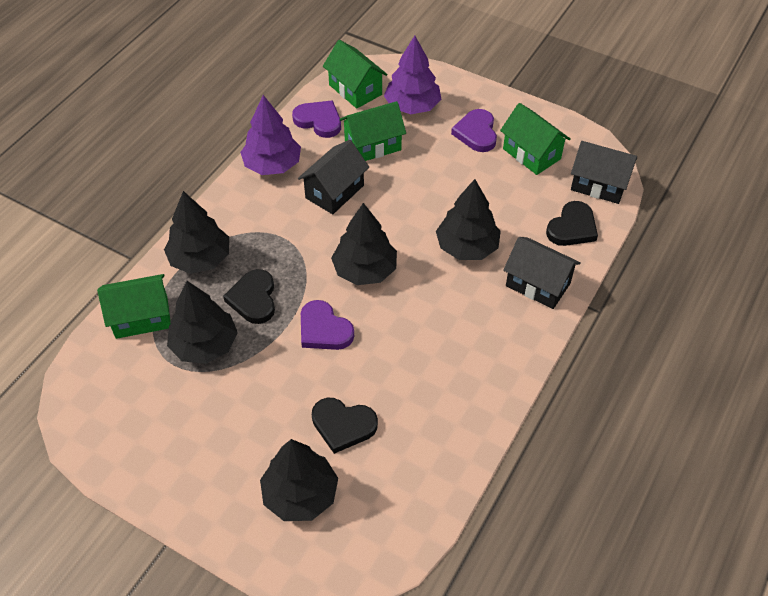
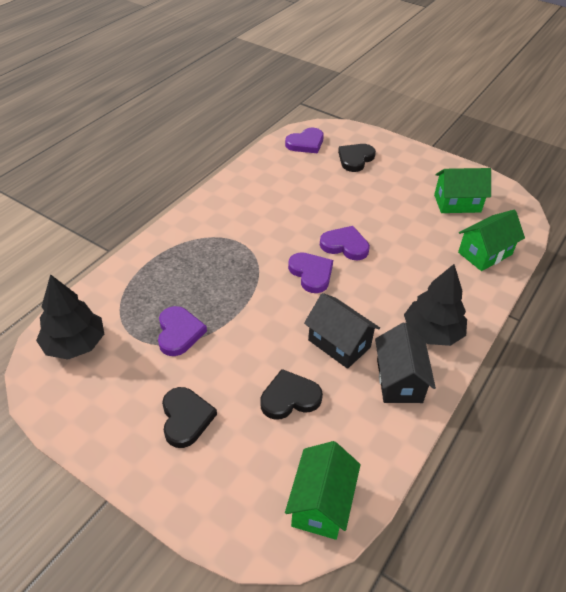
black house: 3 -> 2
black tree: 5 -> 2
green house: 4 -> 3
purple heart: 3 -> 4
purple tree: 2 -> 0

